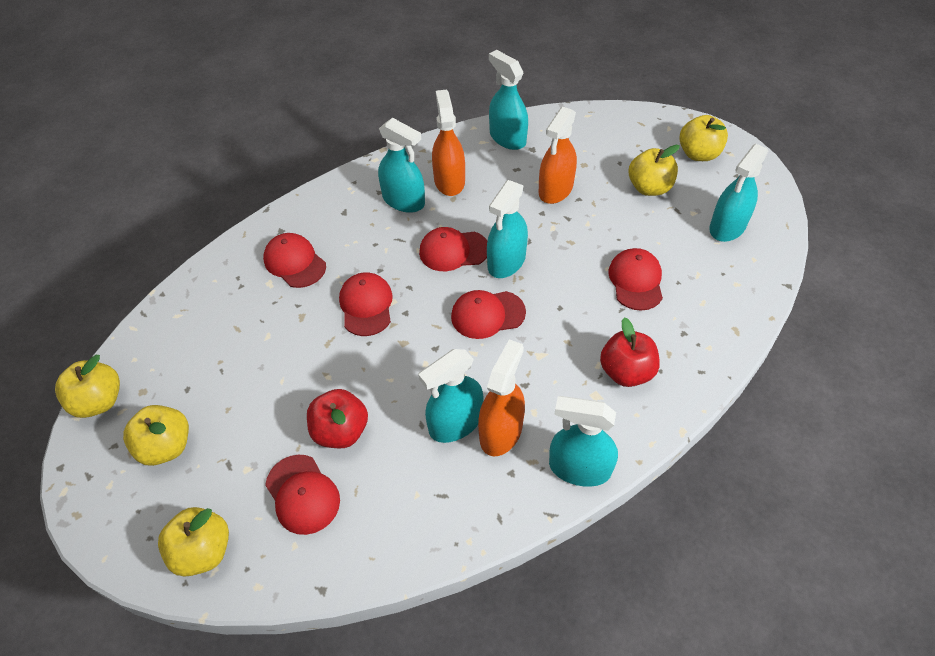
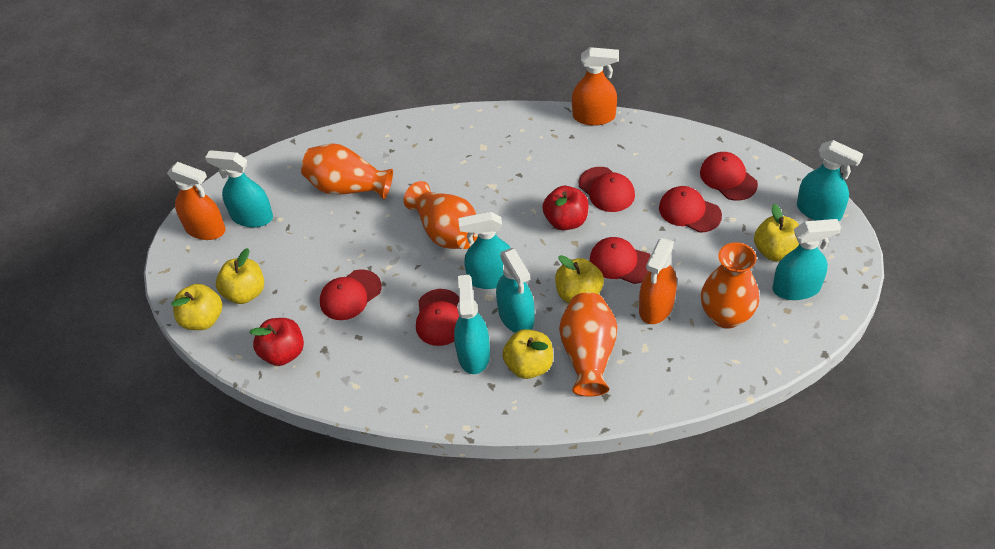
orange vase: 0 -> 4

